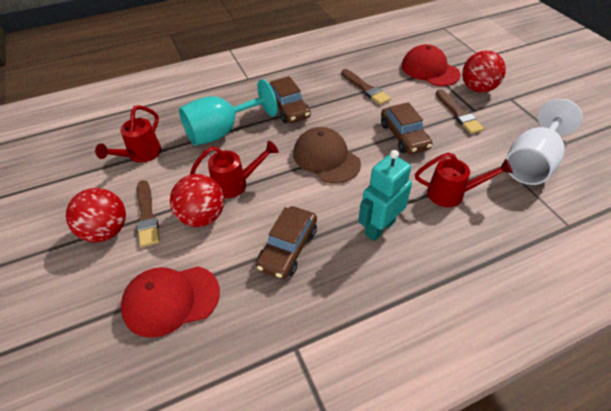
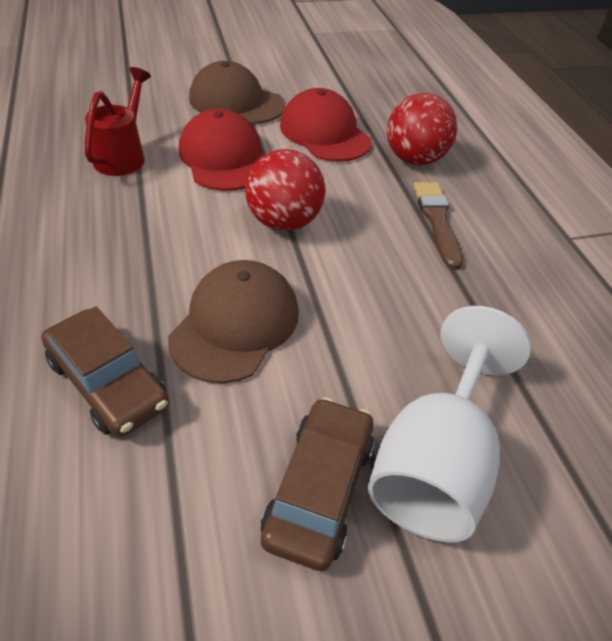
brown brush: 3 -> 1
brown cap: 1 -> 2
brown car: 3 -> 2
red ball: 3 -> 2
red watering can: 3 -> 1
turquoise goblet: 1 -> 0
turquoise robot: 1 -> 0

